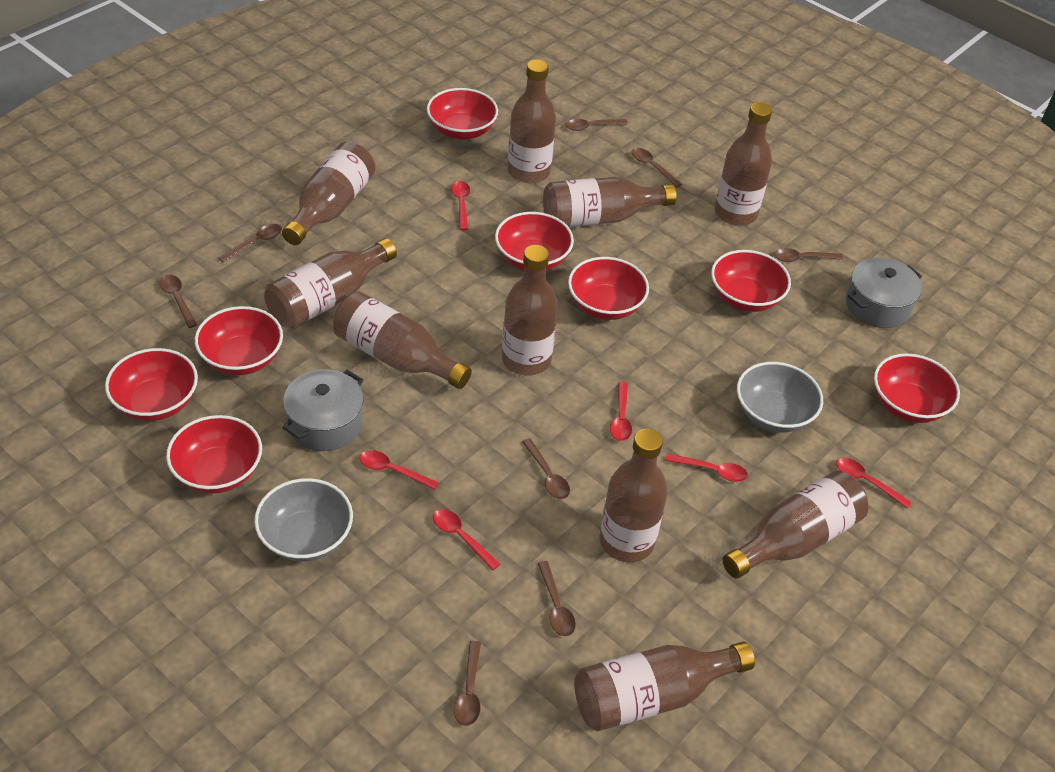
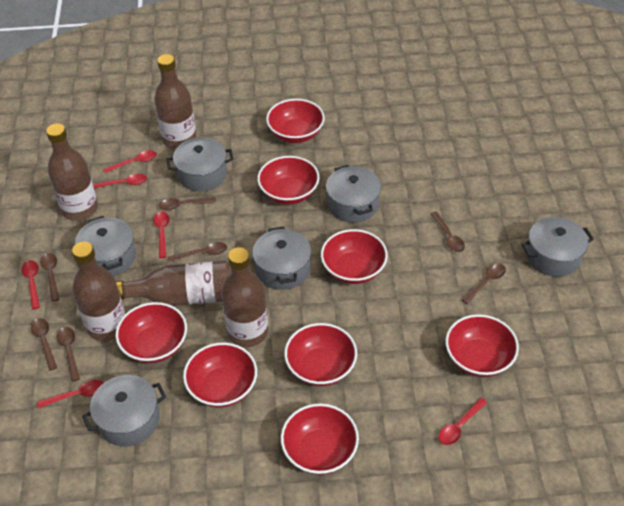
brown bottle: 10 -> 5
brown spoon: 8 -> 7
grey bowl: 2 -> 0
grey pot: 2 -> 6

